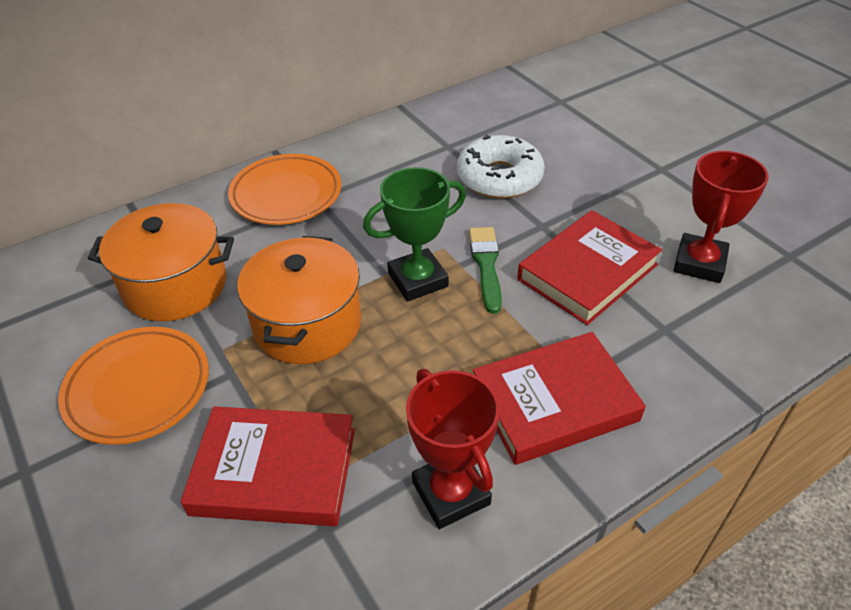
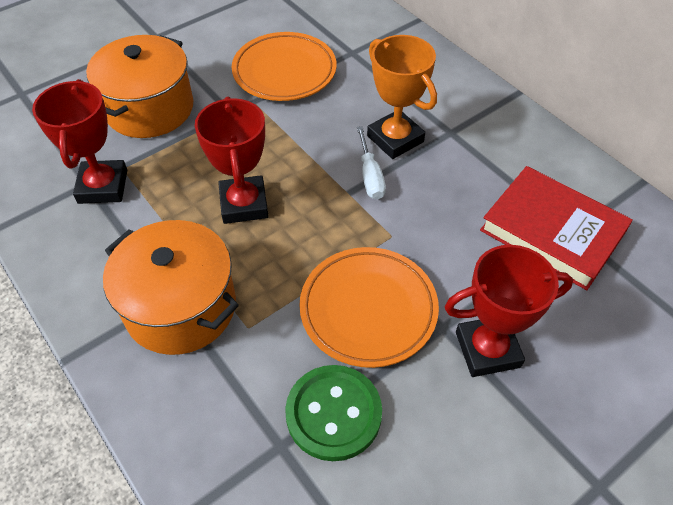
green brush: 1 -> 0
green button: 0 -> 1
green trophy: 1 -> 0
orange trophy: 0 -> 1
red book: 3 -> 1
red trophy: 2 -> 3
white donut: 1 -> 0
white screwdriver: 0 -> 1

